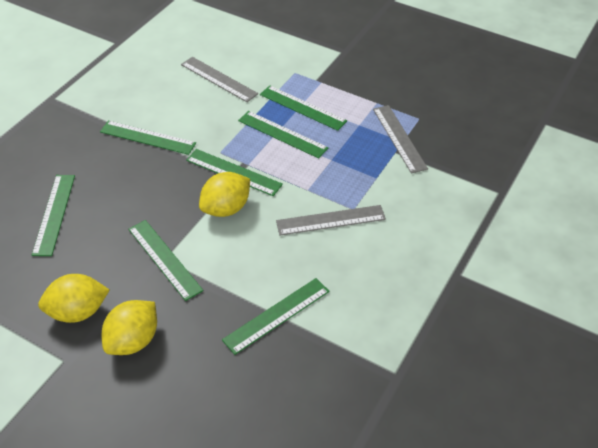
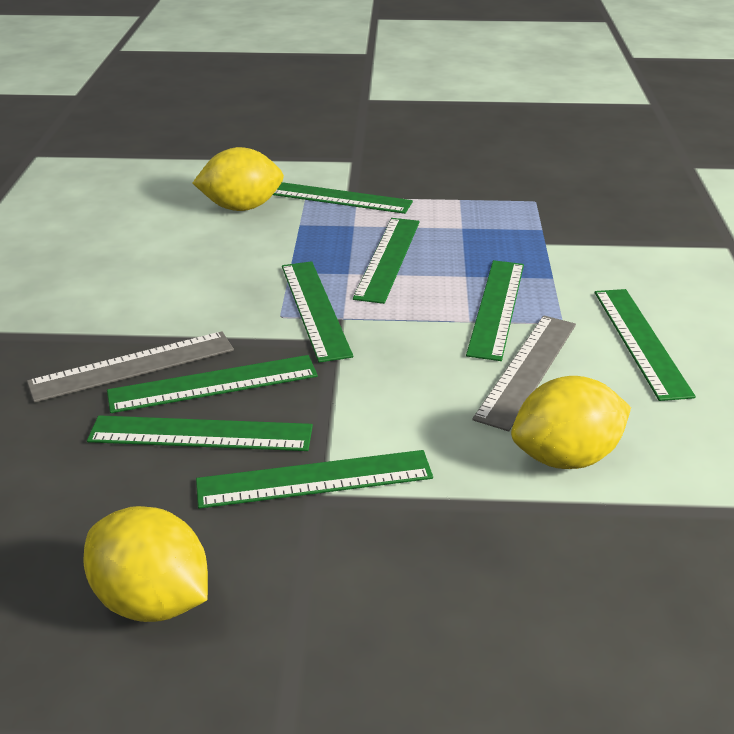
green ruler: 7 -> 8
grey ruler: 3 -> 2

